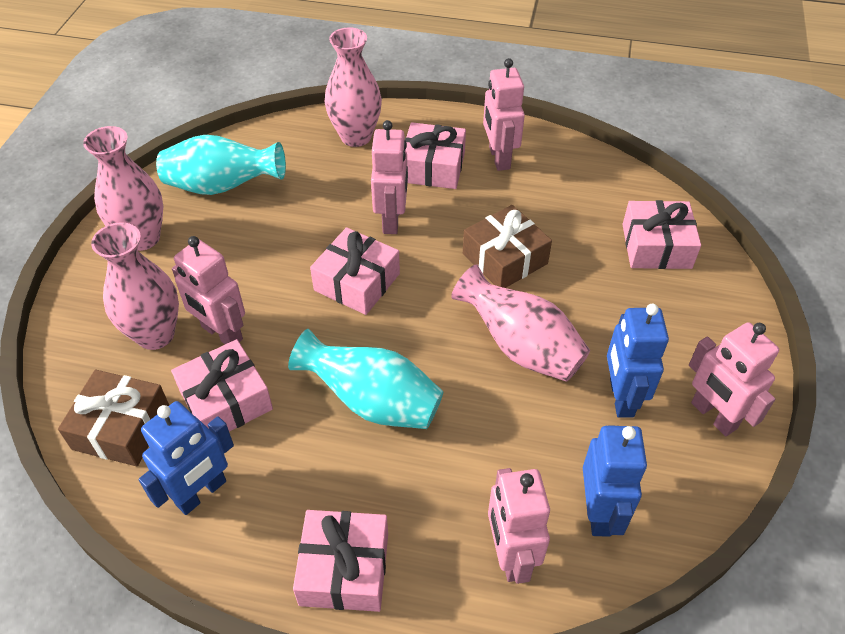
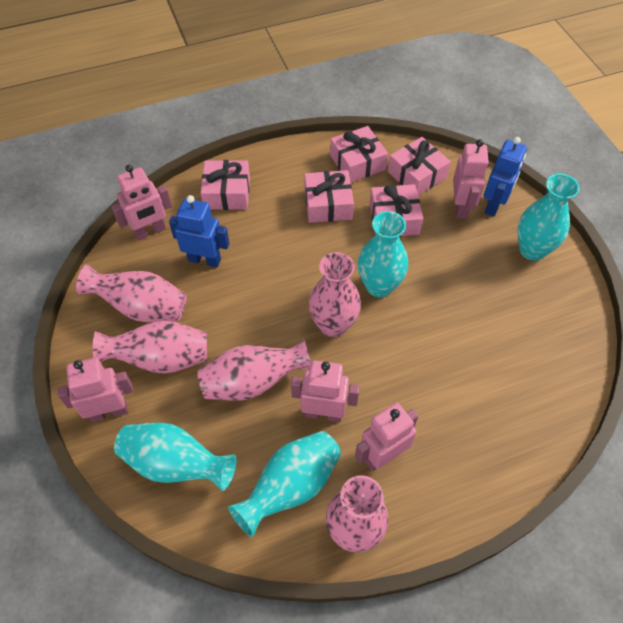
blue robot: 3 -> 2
brown gift: 2 -> 0
pink vase: 4 -> 5
turquoise vase: 2 -> 4

